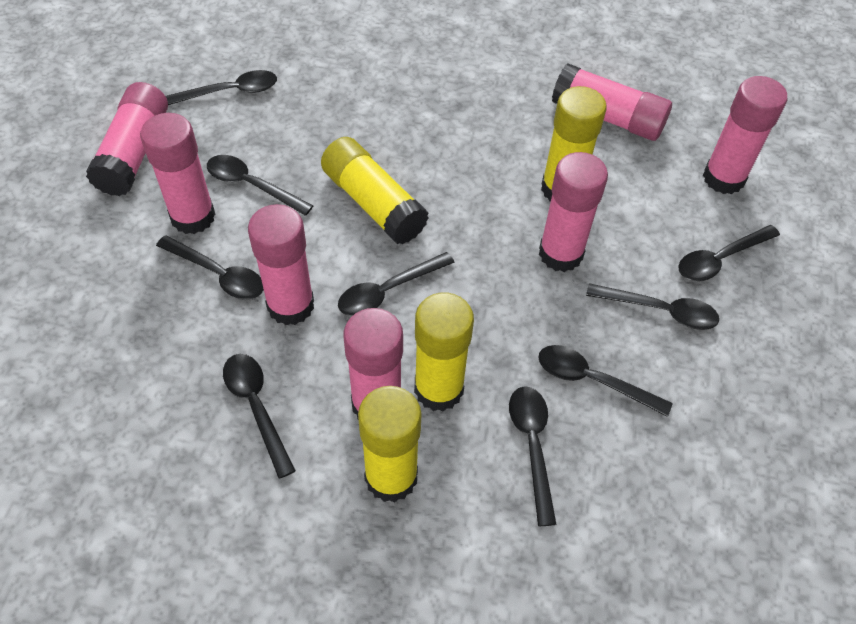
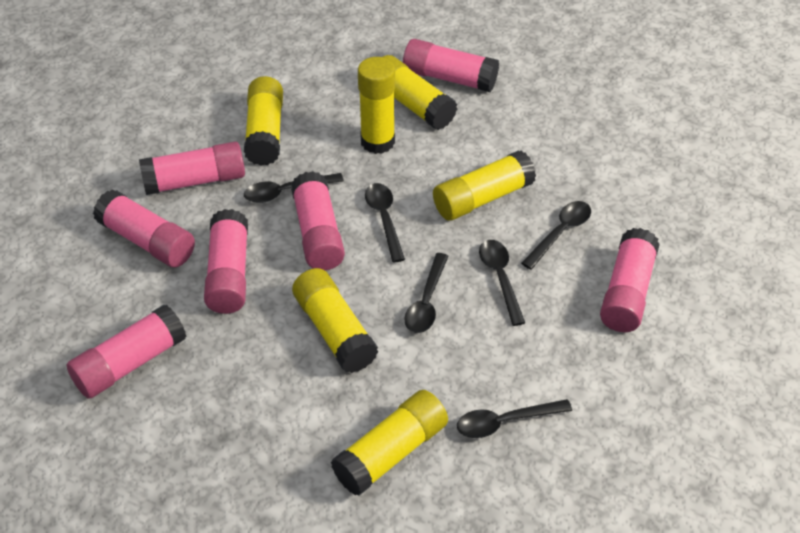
black spoon: 9 -> 6
yellow glue stick: 4 -> 6

